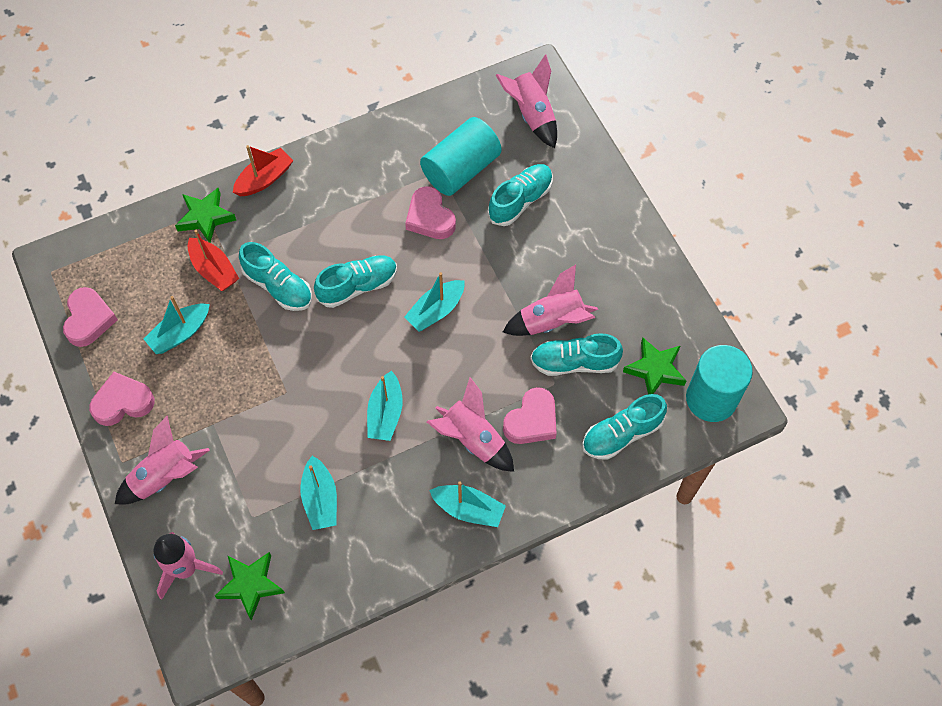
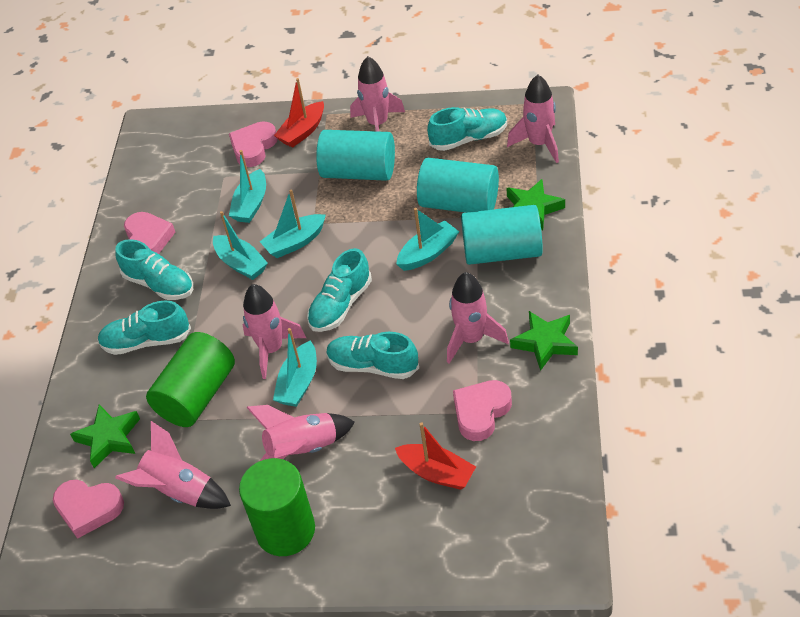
green cylinder: 0 -> 2
pink rocket: 5 -> 6
turquoise cylinder: 2 -> 3

